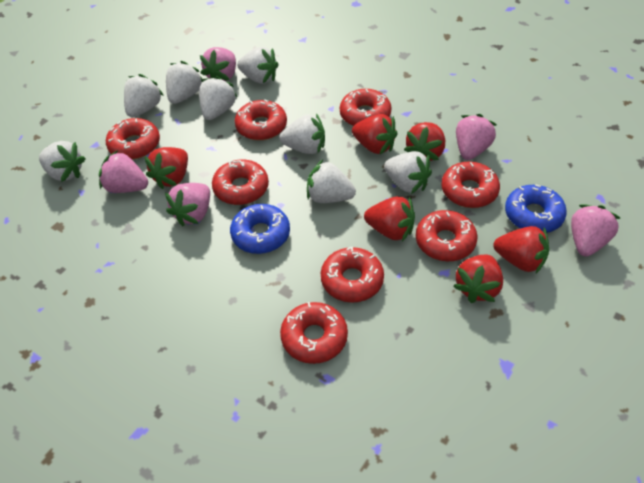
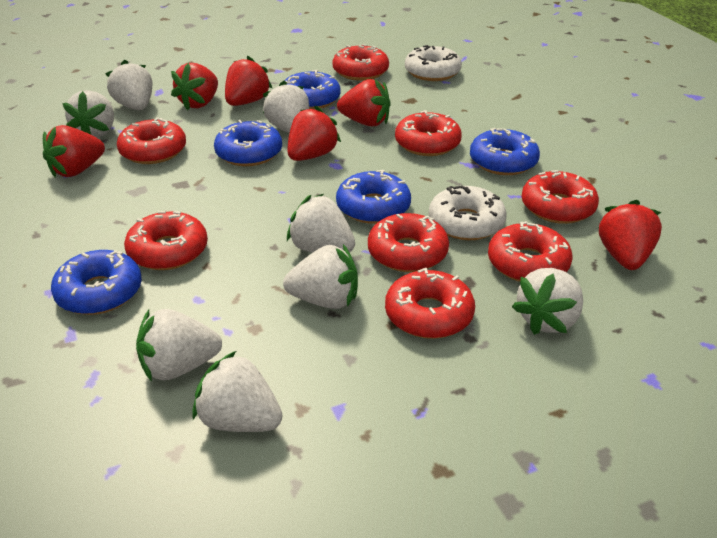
blue donut: 2 -> 5
pink strawberry: 5 -> 0
white donut: 0 -> 2

